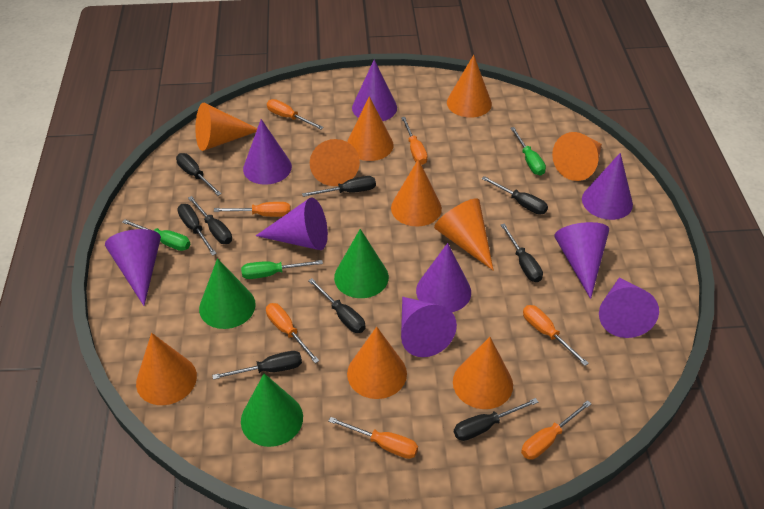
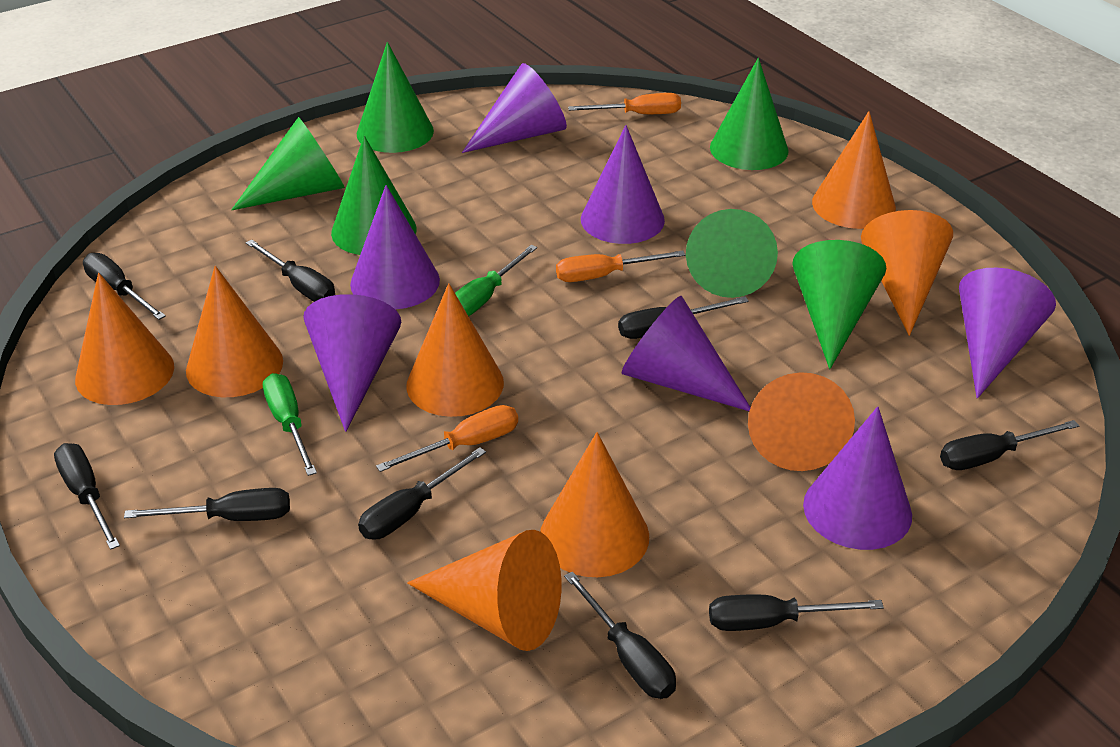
green cone: 3 -> 6
green screwdriver: 3 -> 2
orange cone: 10 -> 8
orange screwdriver: 7 -> 3
purple cone: 9 -> 7

